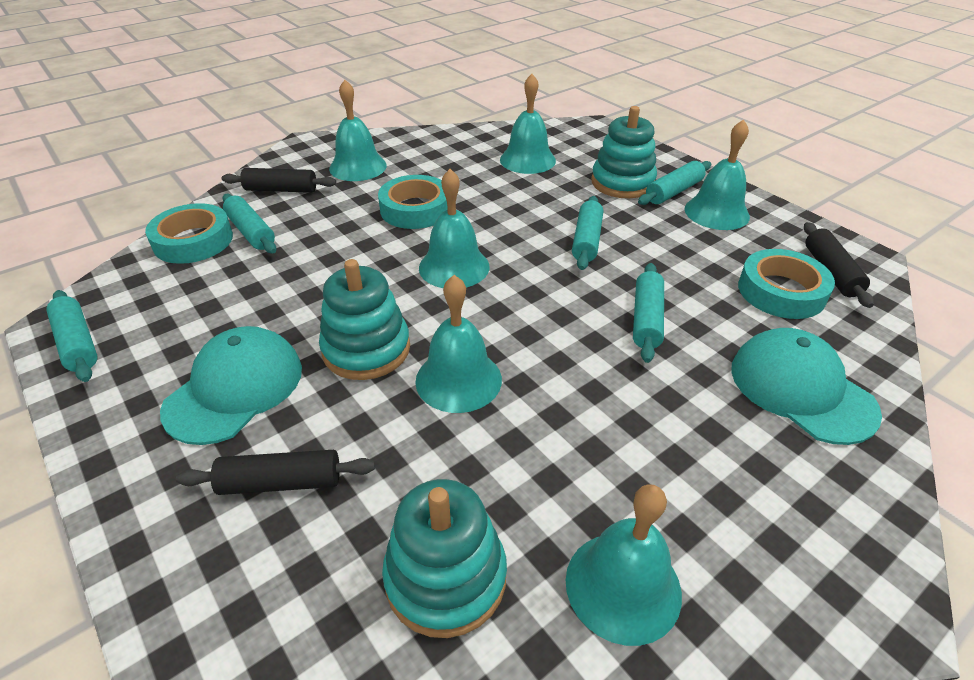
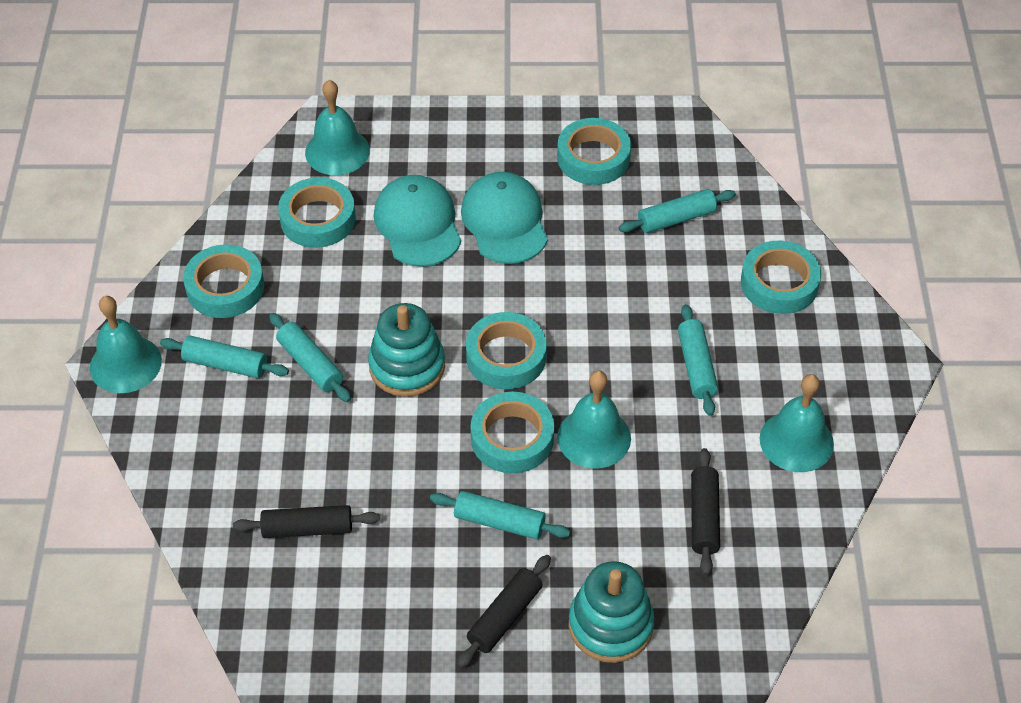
turquoise bell: 6 -> 4
turquoise stacking toy: 3 -> 2
turquoise tape: 3 -> 6

